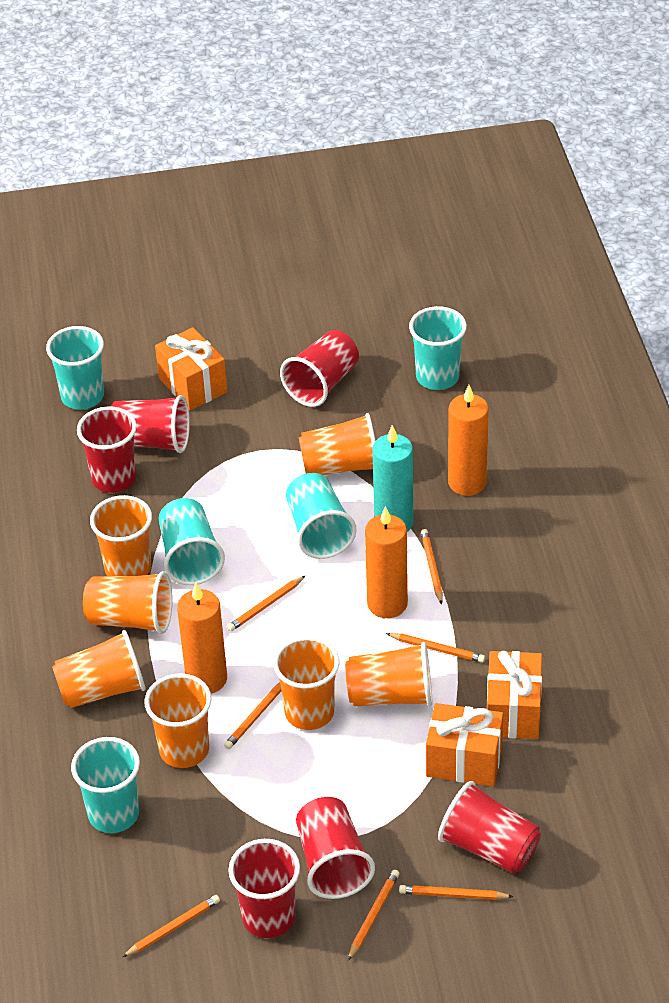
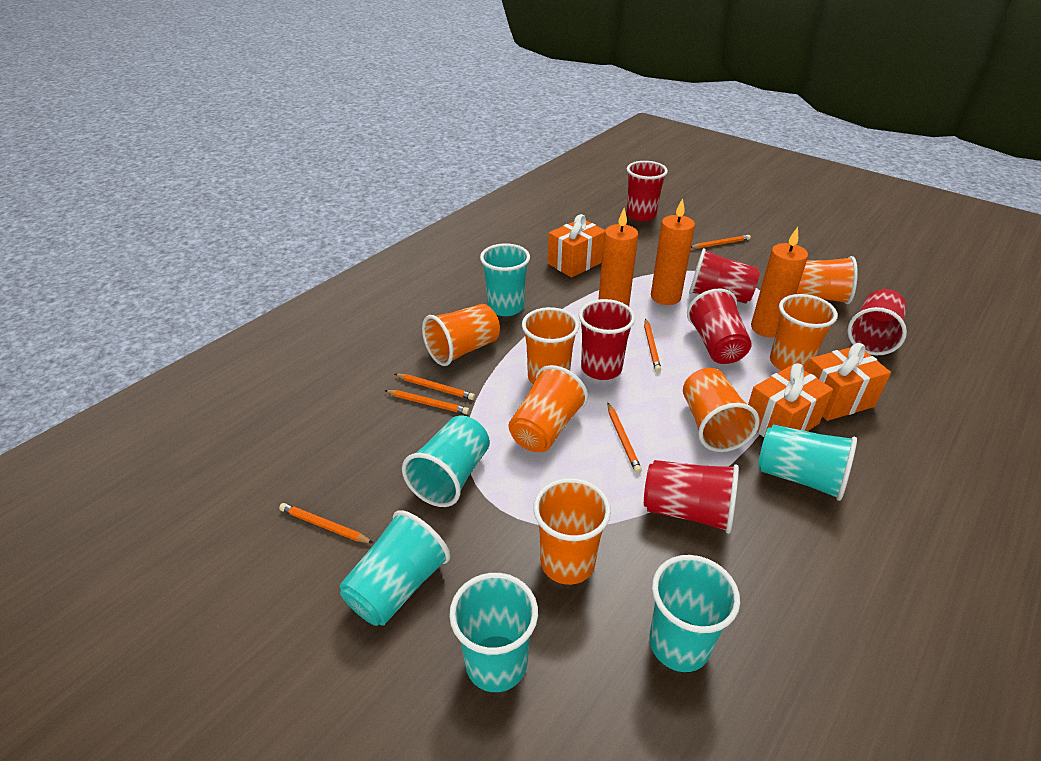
orange pencil: 7 -> 6
turquoise candle: 1 -> 0
turquoise cup: 5 -> 6

